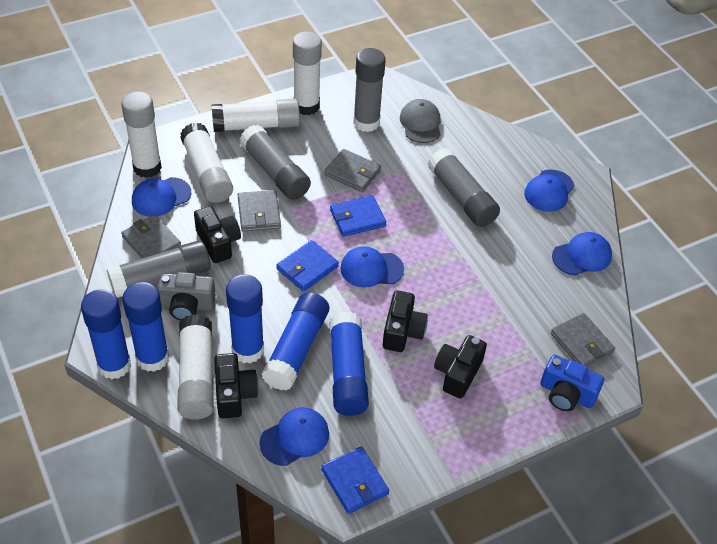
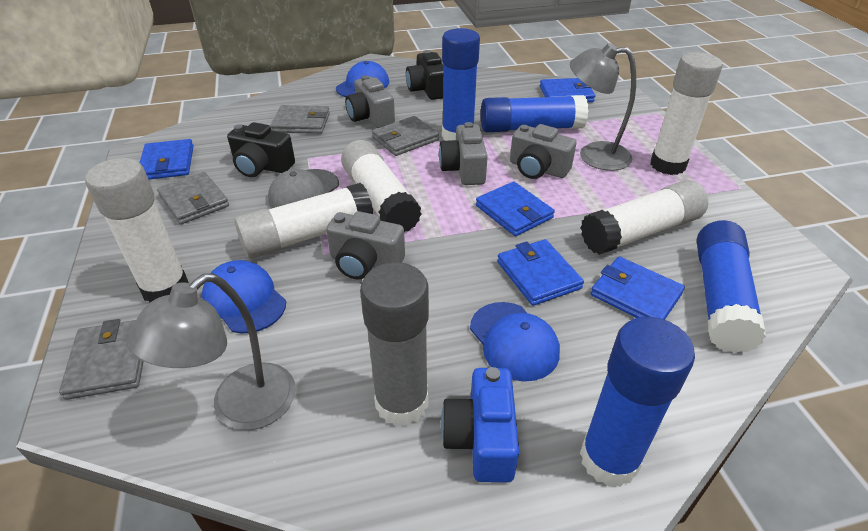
black camera: 4 -> 2
blue cap: 5 -> 3
blue glue stick: 5 -> 4
blue wallet: 3 -> 5
grey camera: 1 -> 4
grey glue stick: 4 -> 1
grey lamp: 0 -> 2

